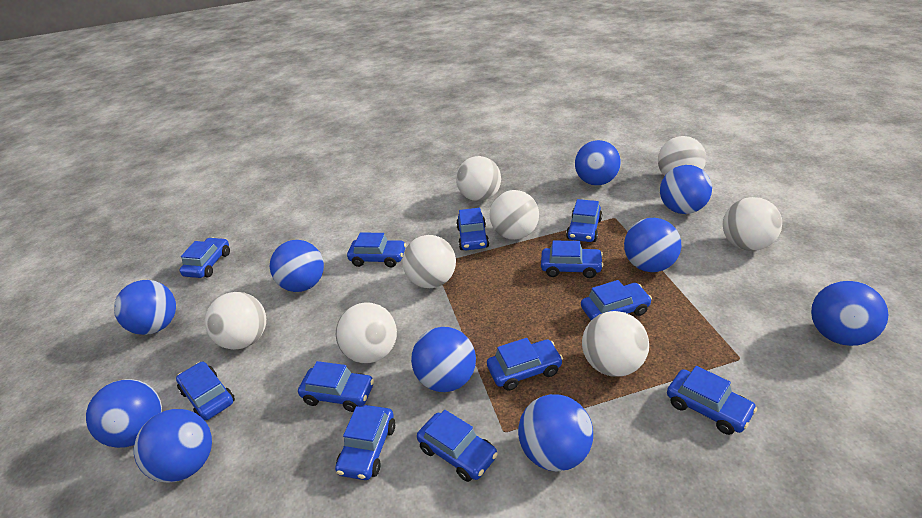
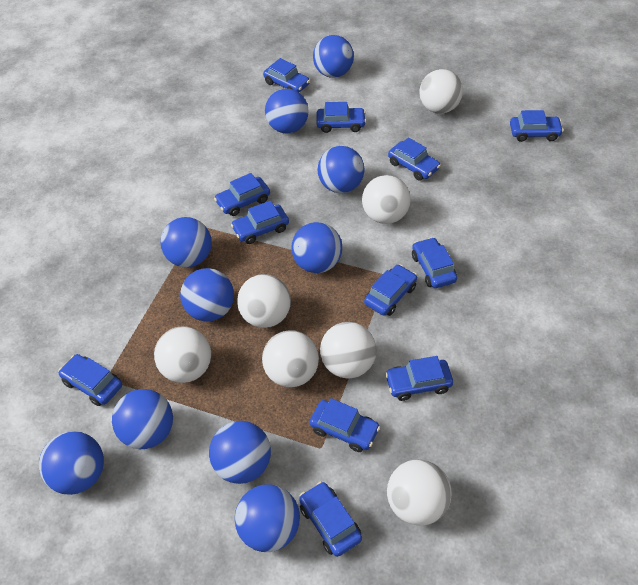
white ball: 8 -> 7

